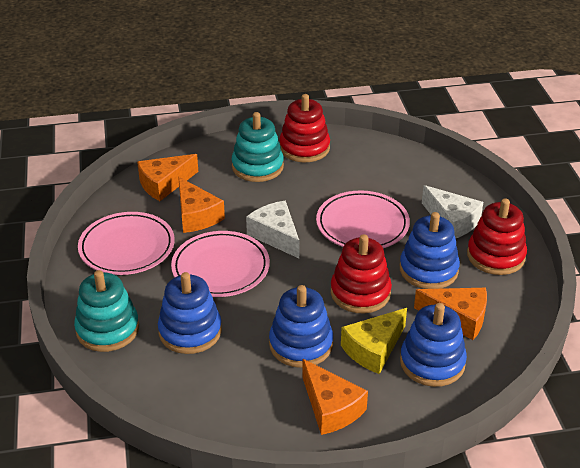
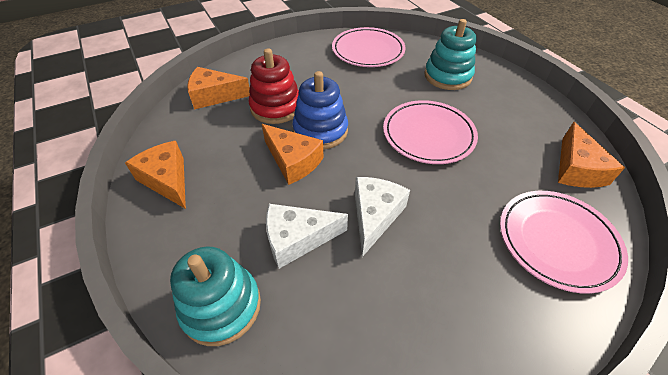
blue stacking toy: 4 -> 1
red stacking toy: 3 -> 1
yellow cheese: 1 -> 0

